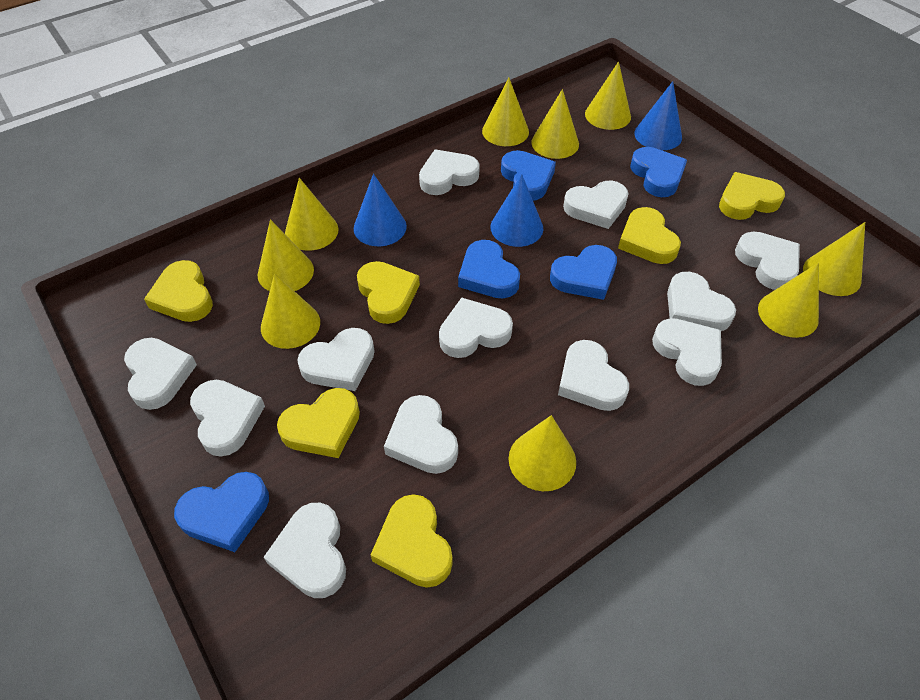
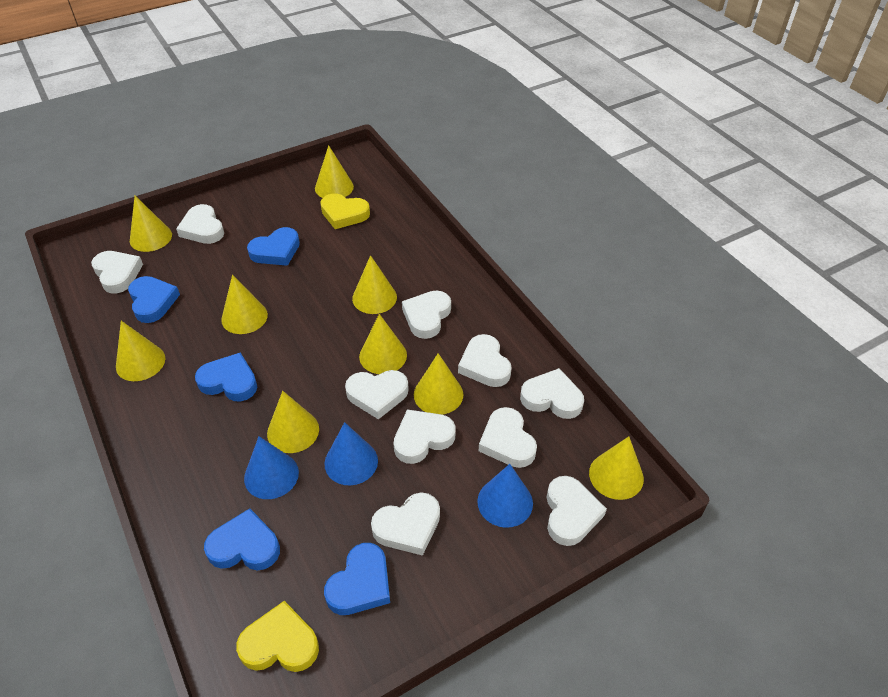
white heart: 12 -> 10
yellow heart: 6 -> 2

